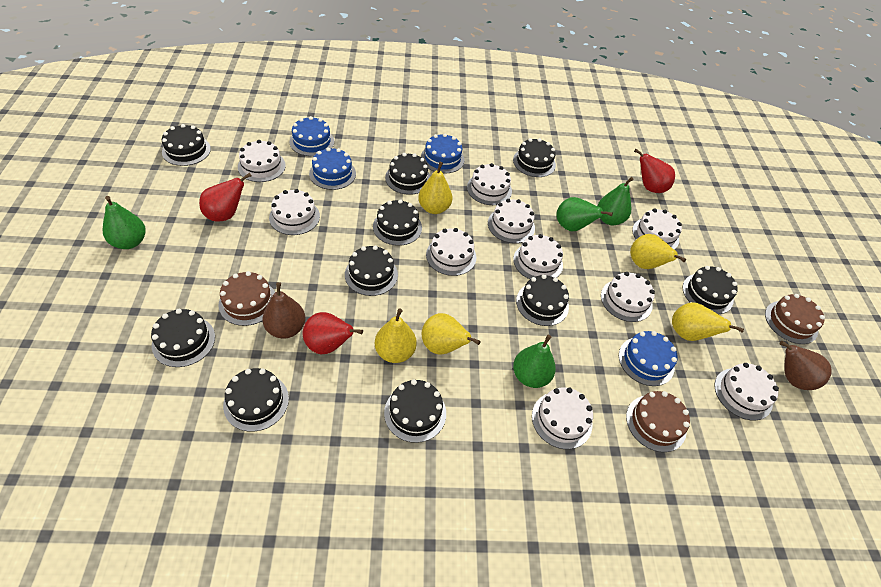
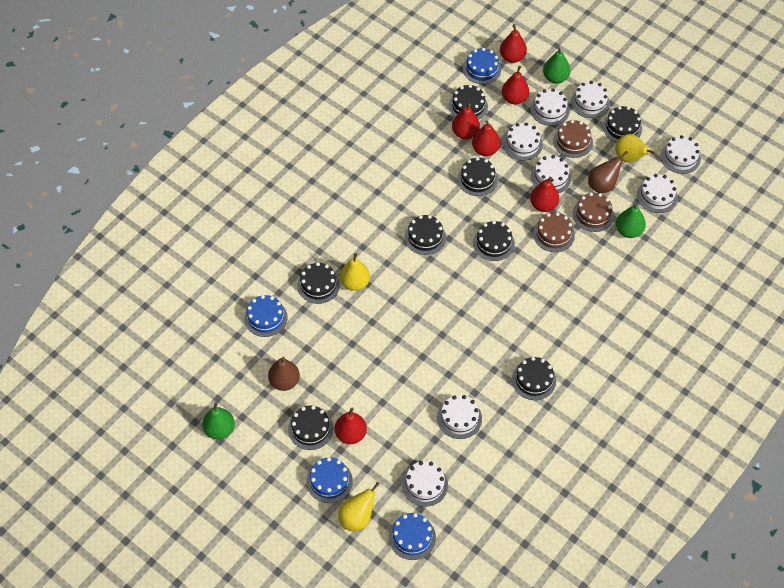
black cake: 10 -> 8
green pear: 4 -> 3
red pear: 3 -> 6
white cake: 10 -> 8
yellow pear: 5 -> 3

